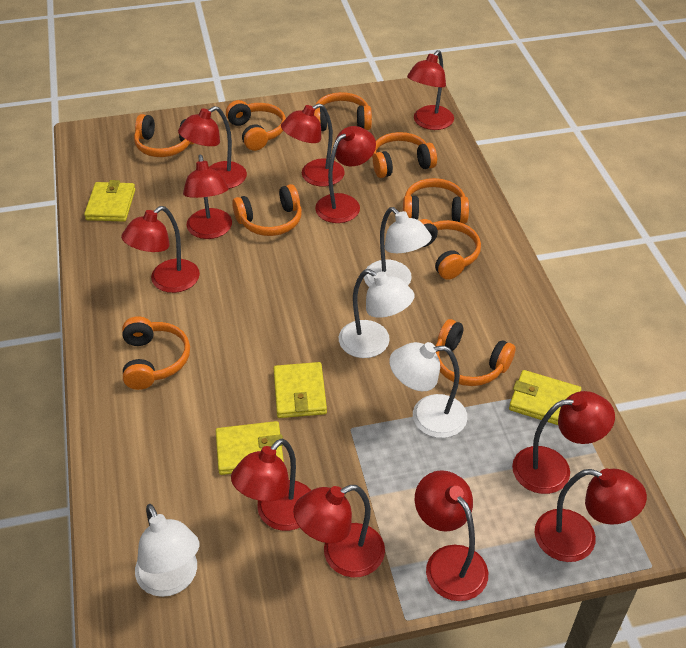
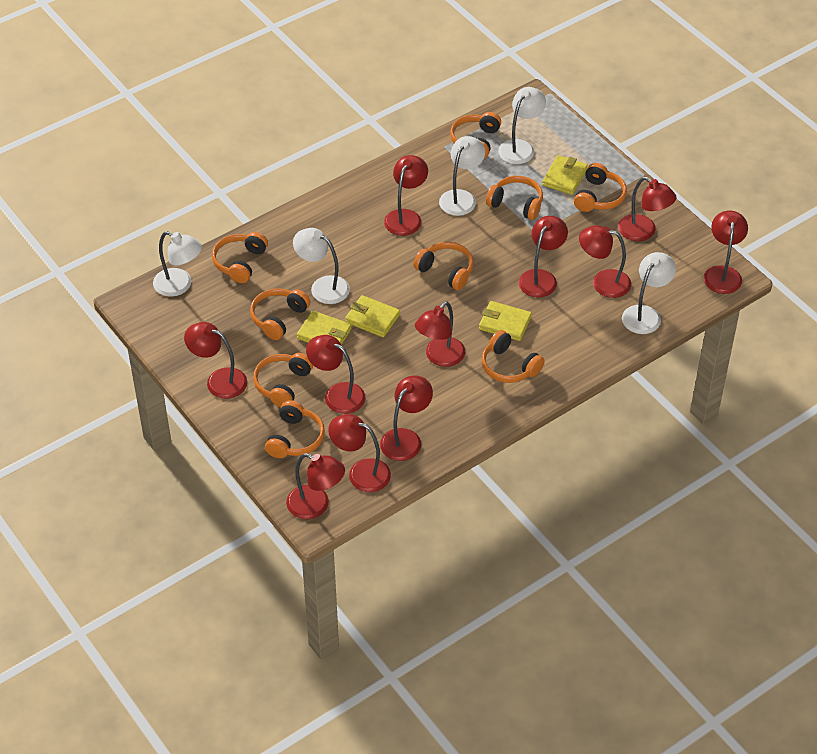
white lamp: 4 -> 5

